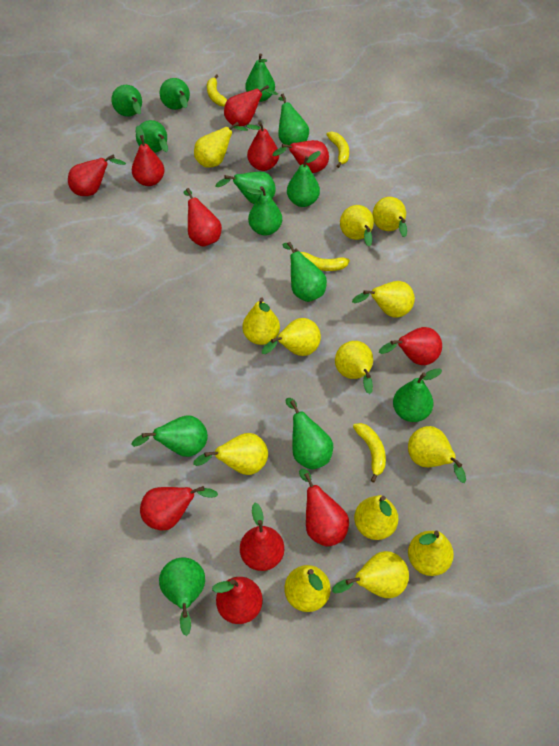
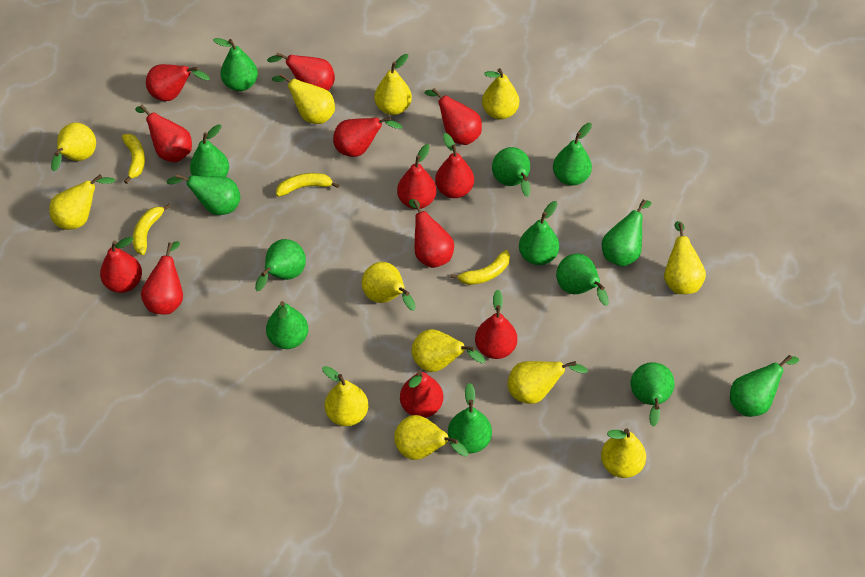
red pear: 11 -> 12
yellow pear: 13 -> 12

